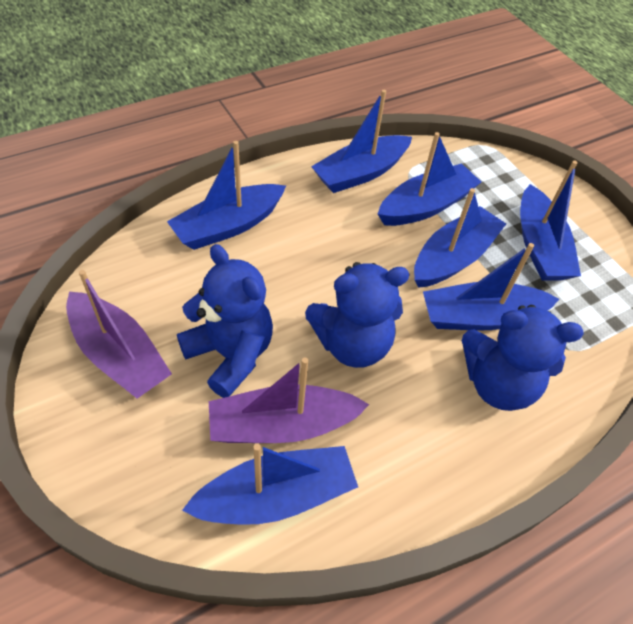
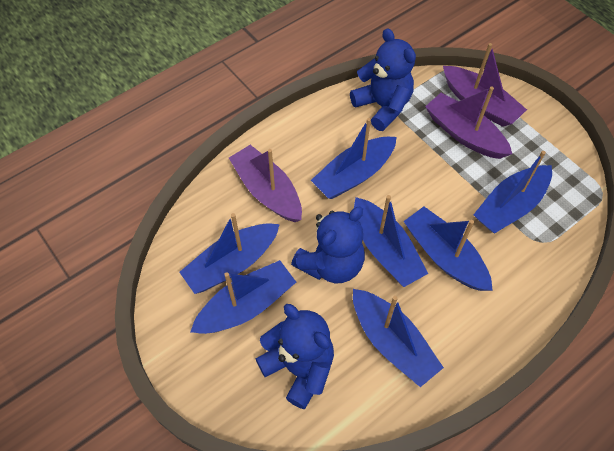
purple boat: 2 -> 3

